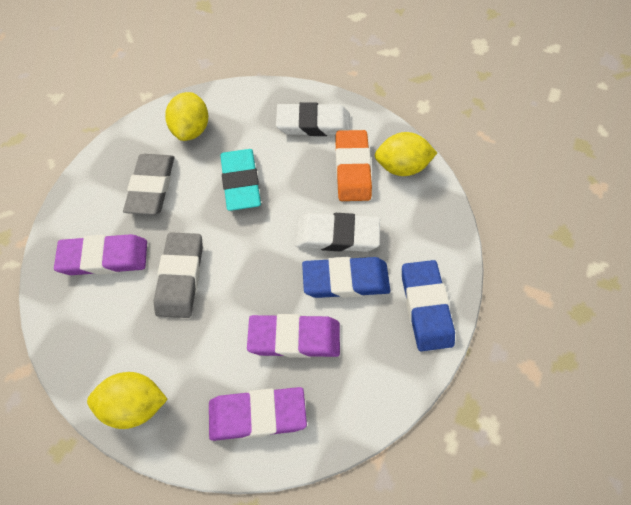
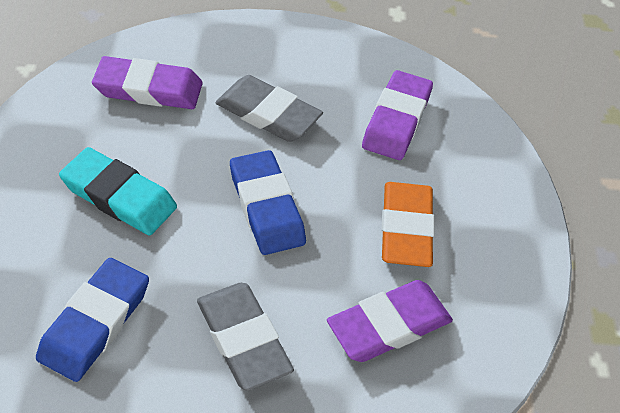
white eraser: 2 -> 0
yellow lemon: 3 -> 0

